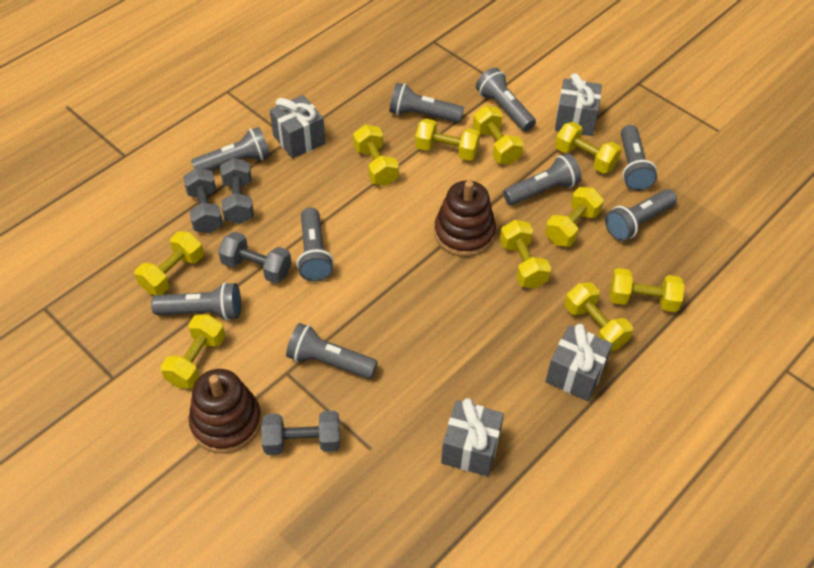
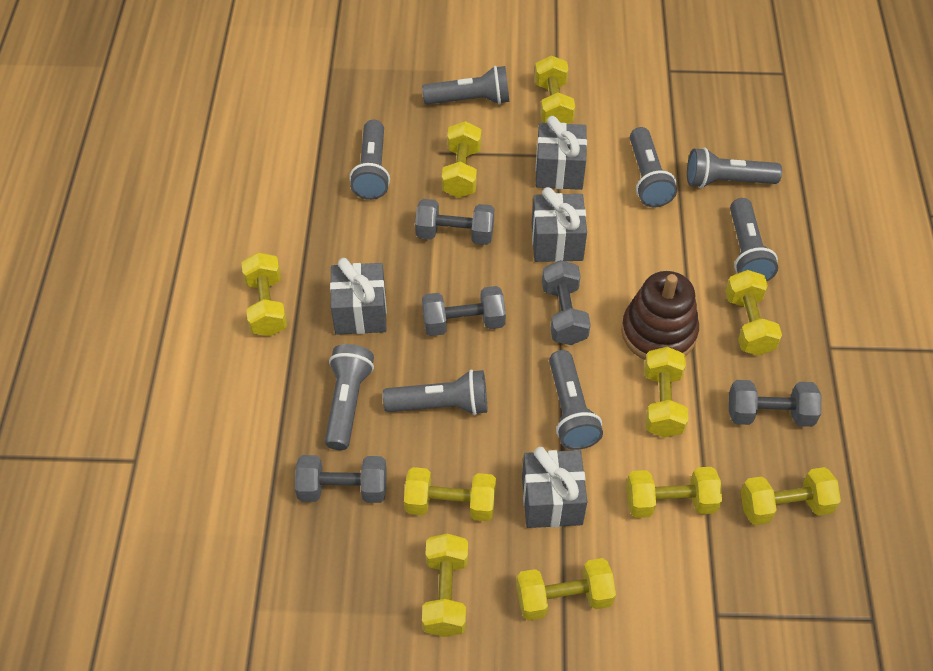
brown stacking toy: 2 -> 1
grey dumbbell: 4 -> 5
grey flashlight: 9 -> 8

